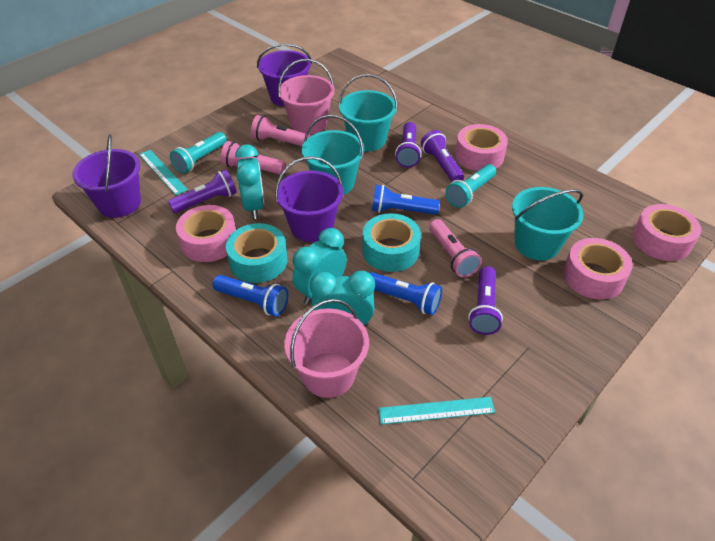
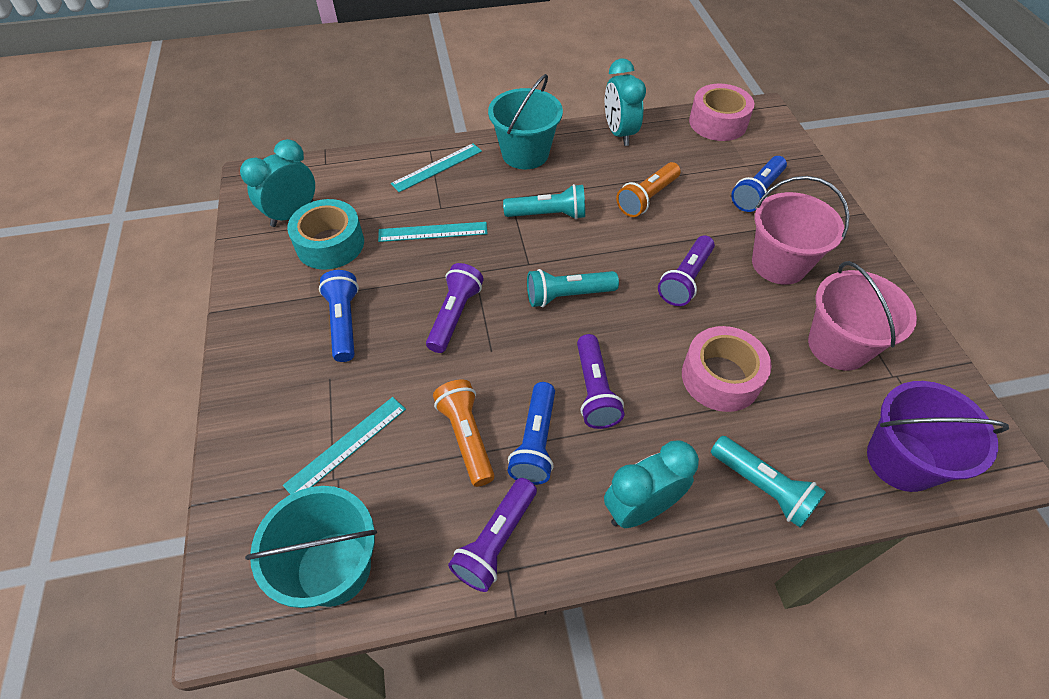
orange flashlight: 0 -> 2
pink flashlight: 3 -> 0
pink tape: 4 -> 2
purple bucket: 3 -> 1
turquoise bucket: 3 -> 2
turquoise flashlight: 2 -> 3
turquoise ruler: 2 -> 3
turquoise tape: 2 -> 1

